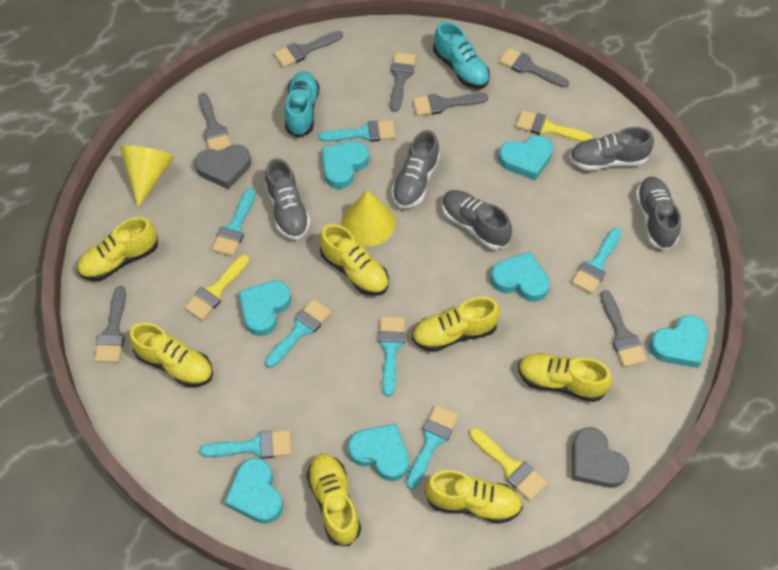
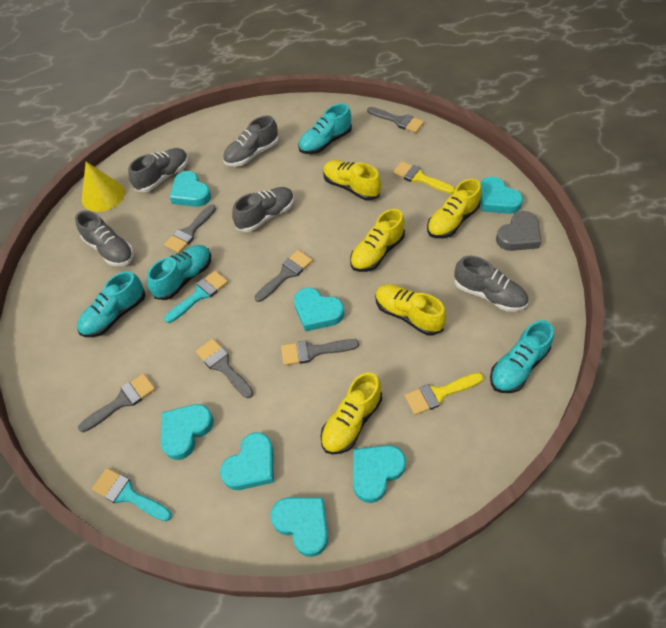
grey brush: 7 -> 6
grey heart: 2 -> 1
turquoise brush: 7 -> 2
turquoise shoe: 2 -> 4
yellow brush: 3 -> 2
yellow cone: 2 -> 1
yellow shoe: 7 -> 5

